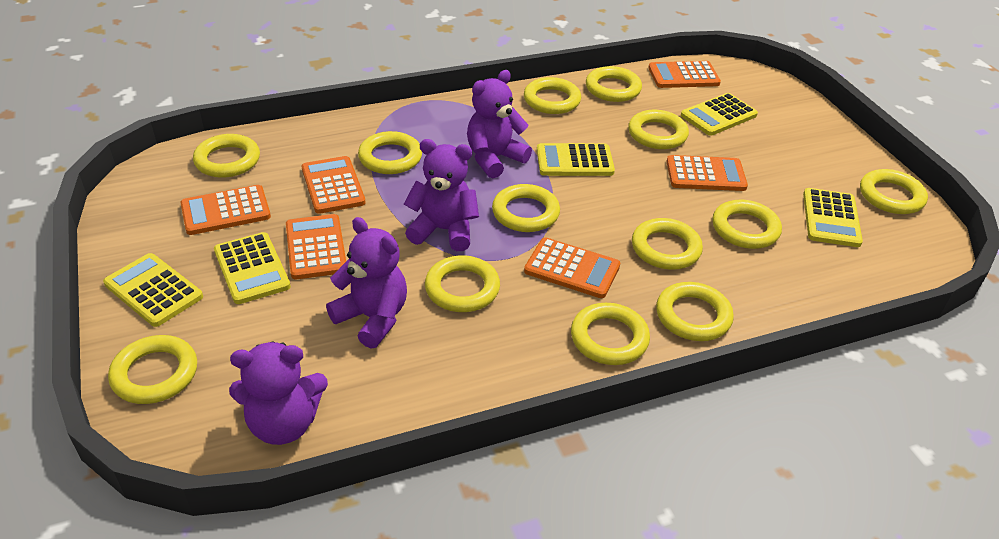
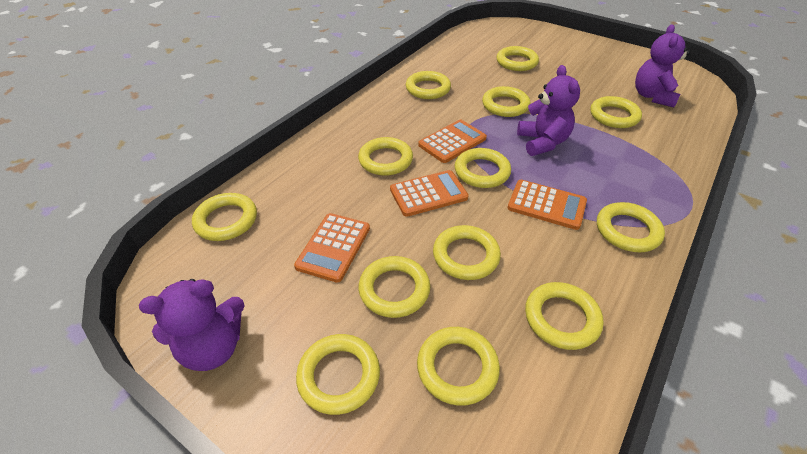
orange calculator: 6 -> 4
purple teddy bear: 4 -> 3
yellow calculator: 5 -> 0

